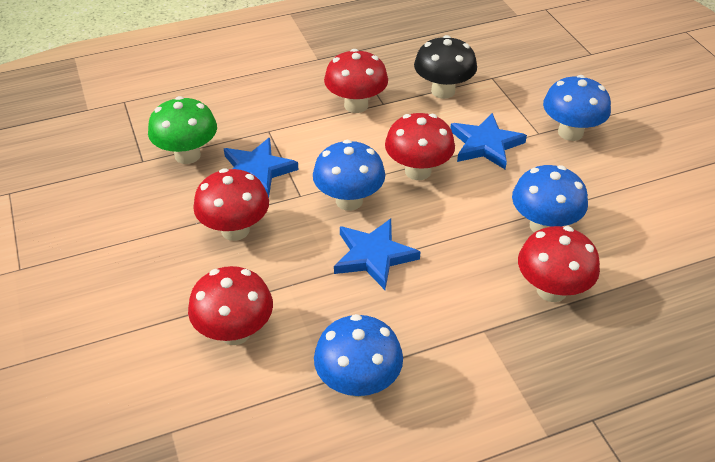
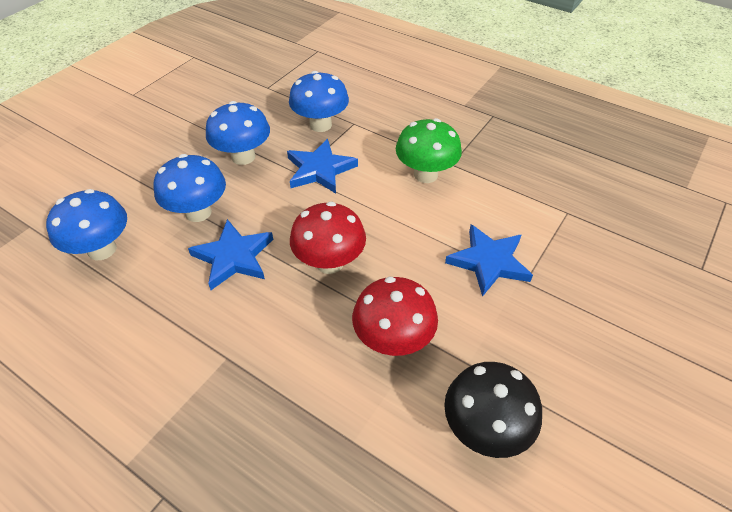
red mushroom: 5 -> 2

